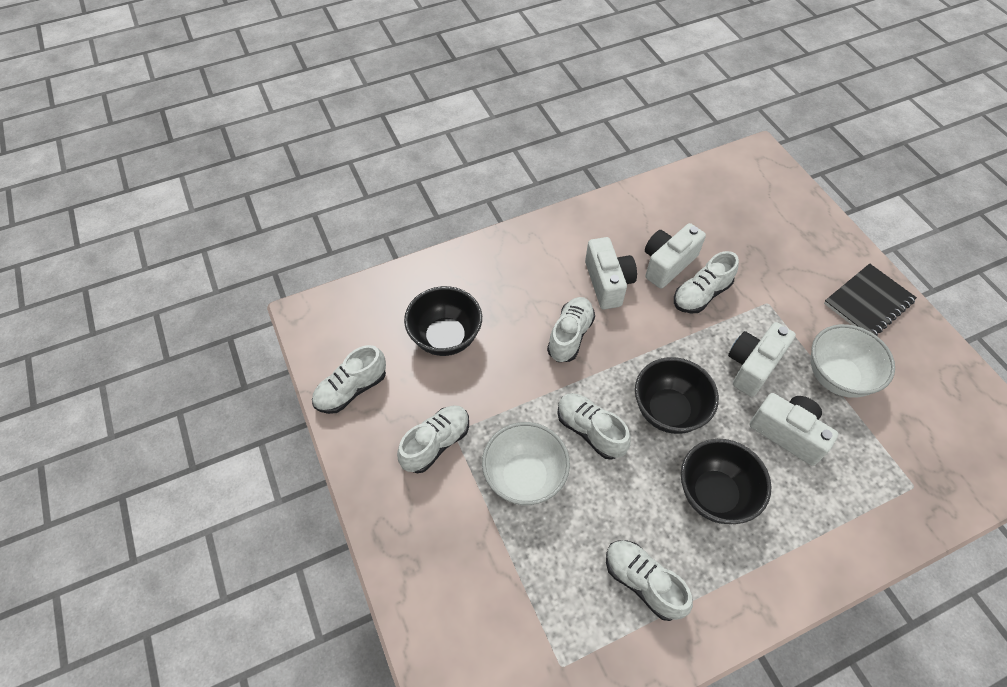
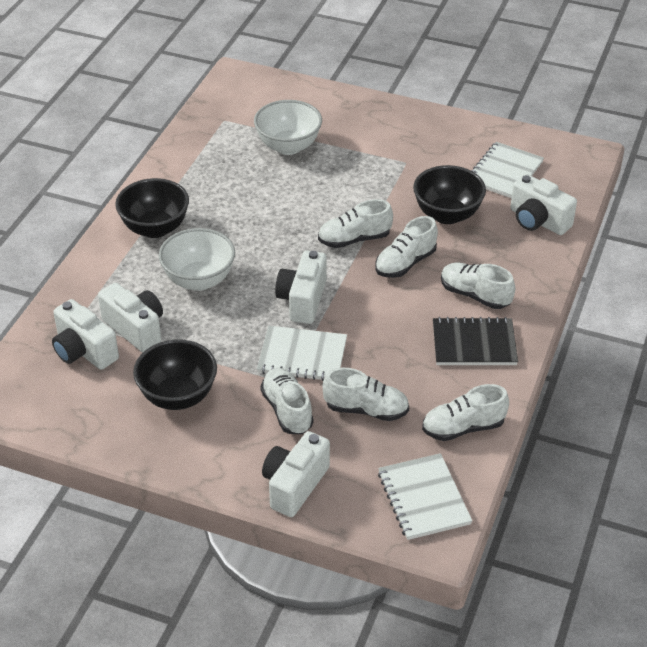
white camera: 4 -> 5
white notebook: 0 -> 3

